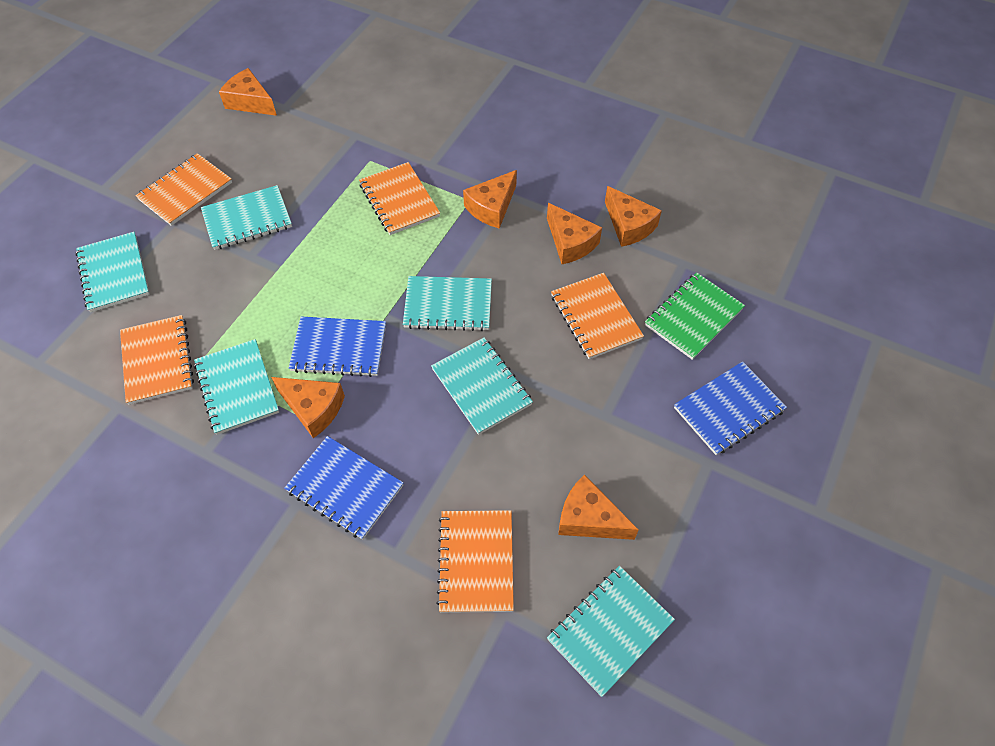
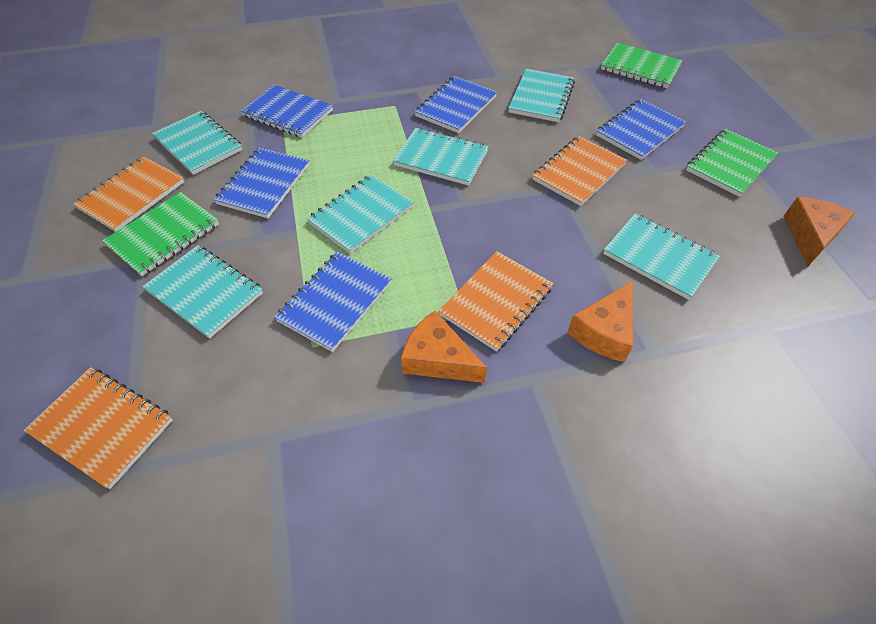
blue notebook: 3 -> 5
green notebook: 1 -> 3
orange cheese: 6 -> 3
orange notebook: 5 -> 4

